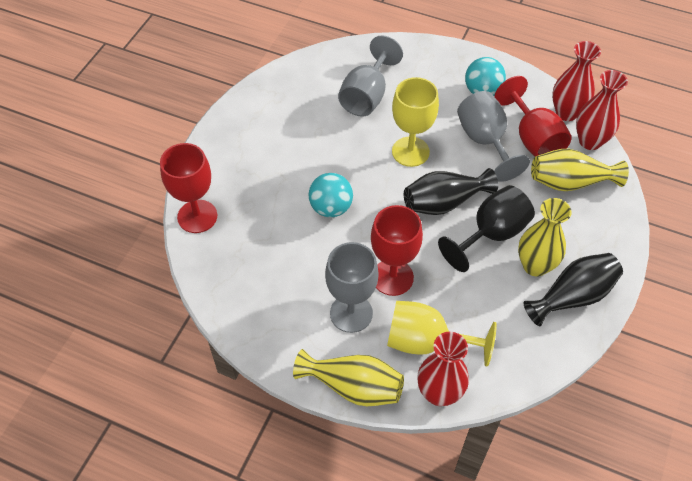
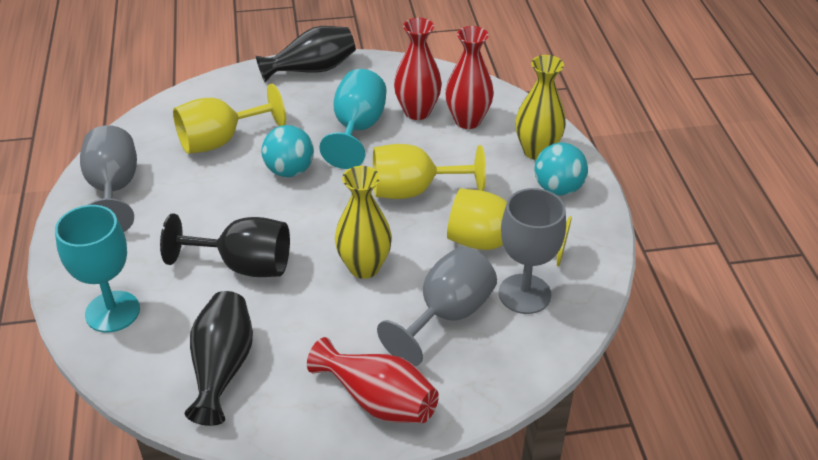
red goblet: 3 -> 0
turquoise goblet: 0 -> 2
yellow goblet: 2 -> 3
yellow vase: 3 -> 2

